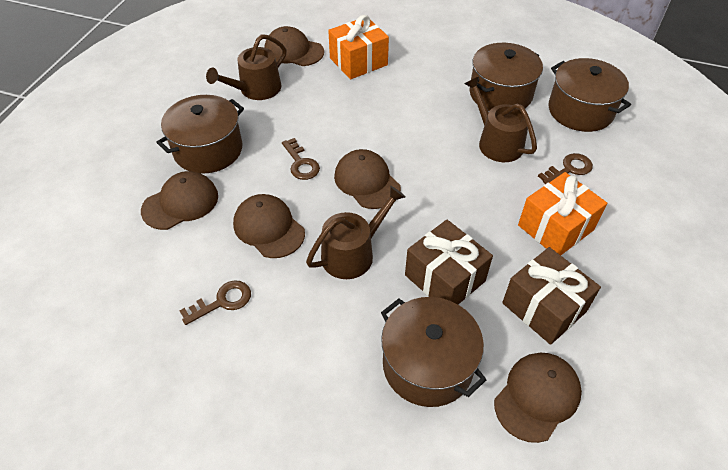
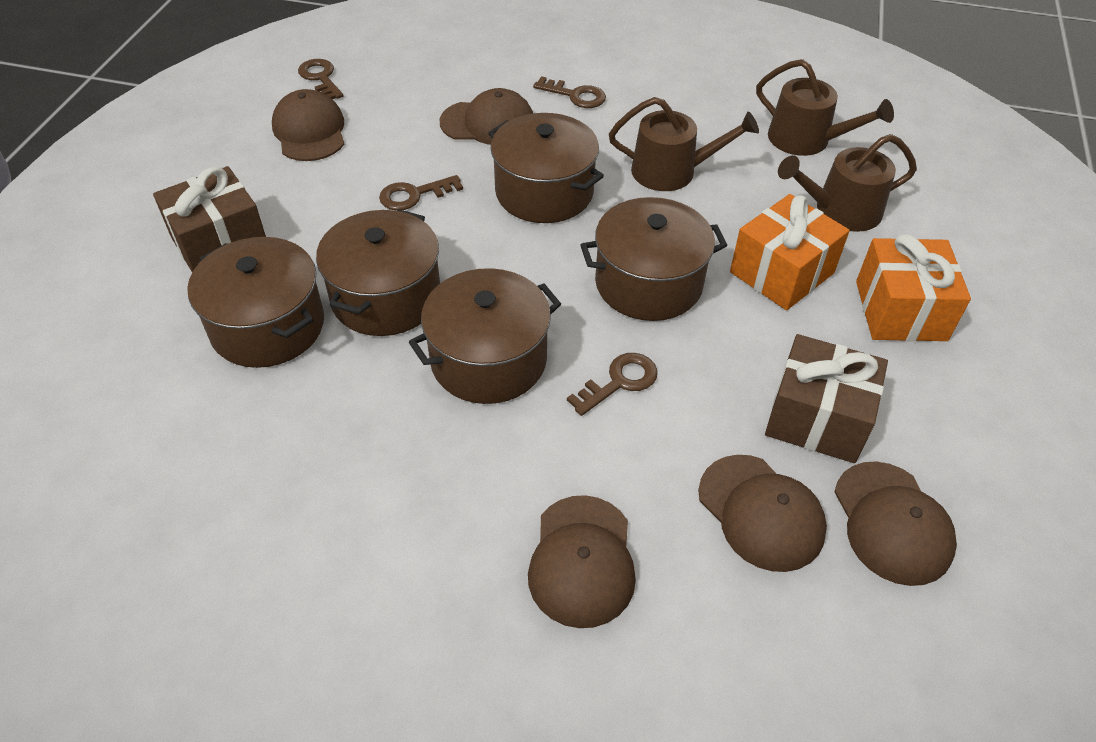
brown key: 3 -> 4
brown pot: 4 -> 5

